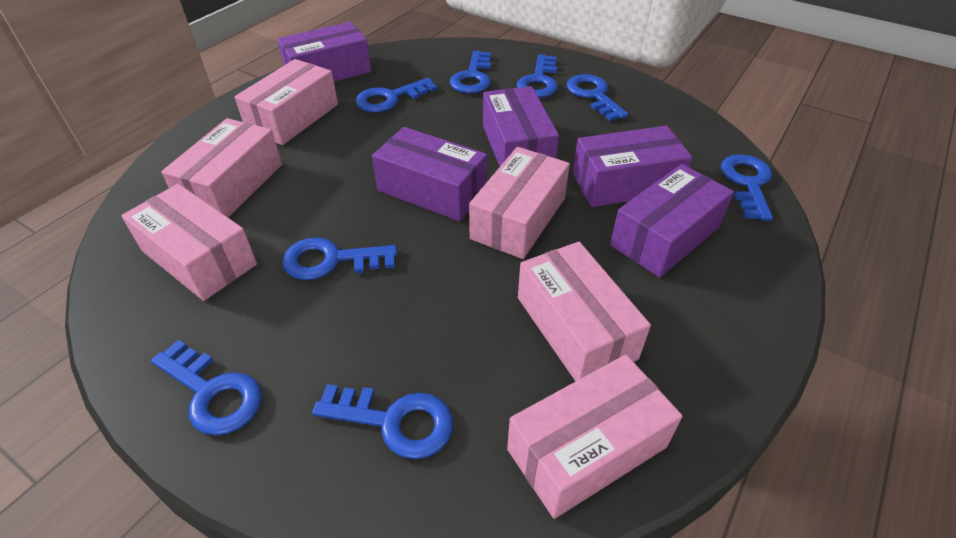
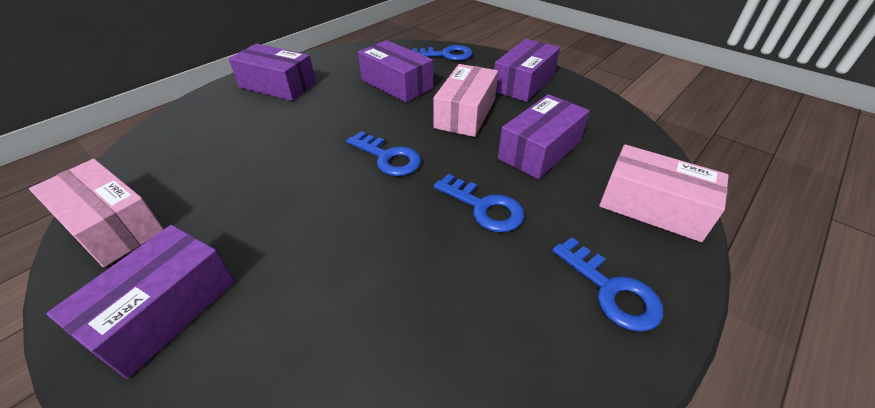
blue key: 8 -> 4
pink box: 6 -> 3

